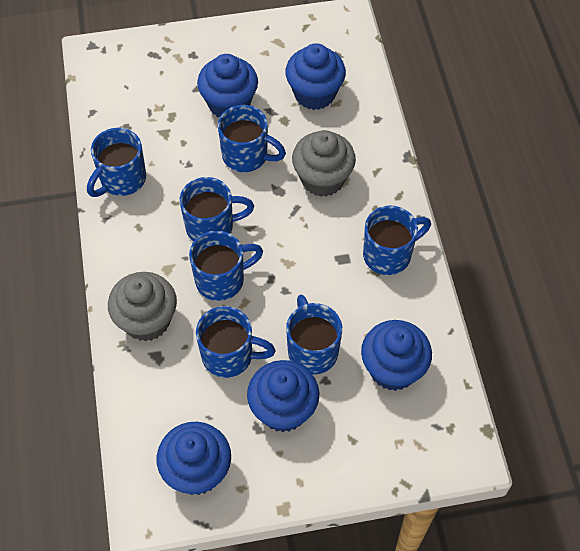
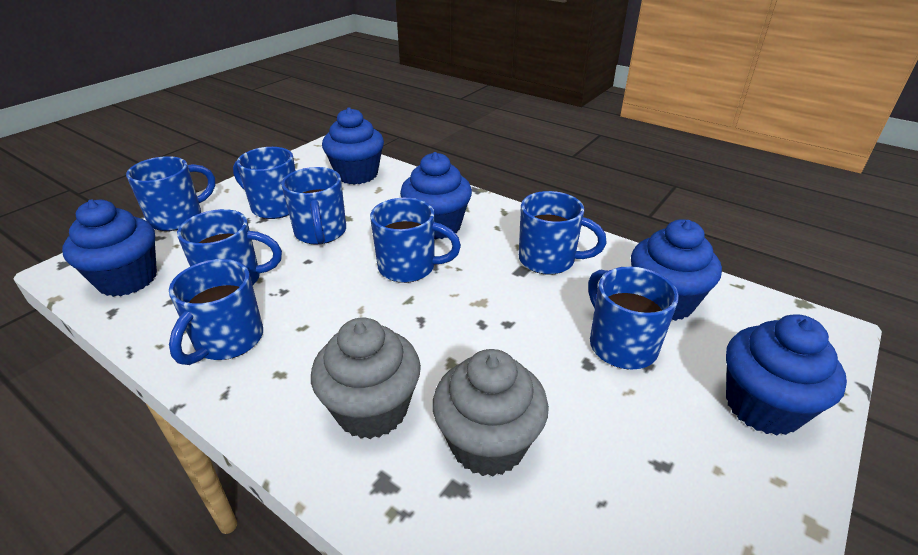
blue mug: 7 -> 8

